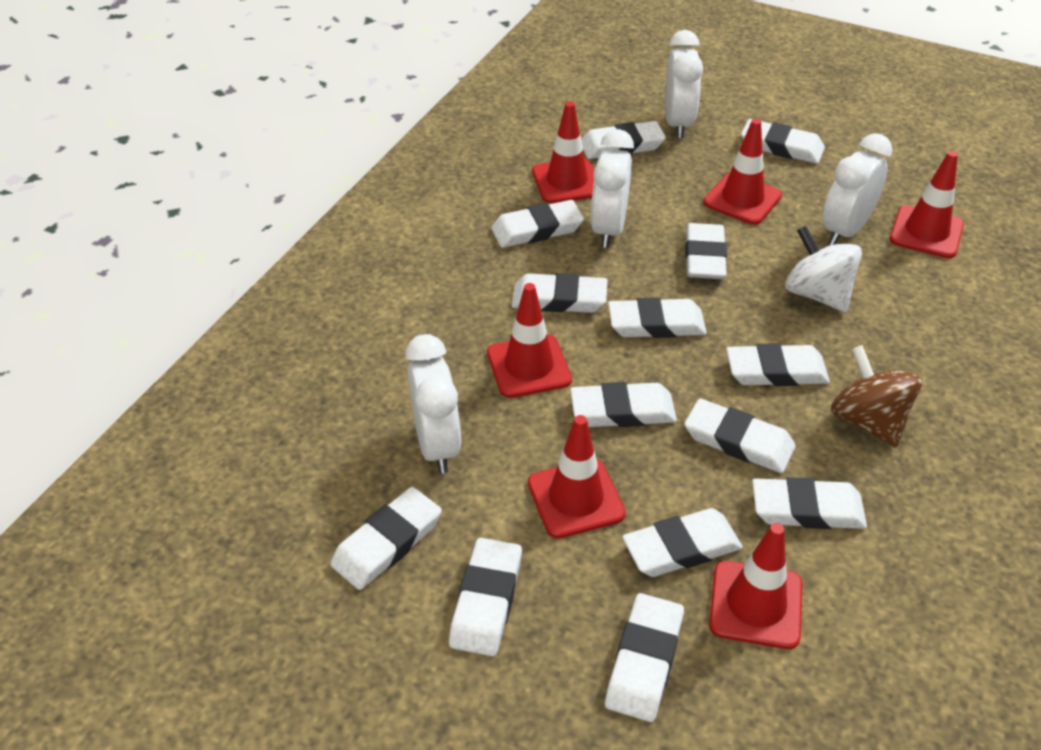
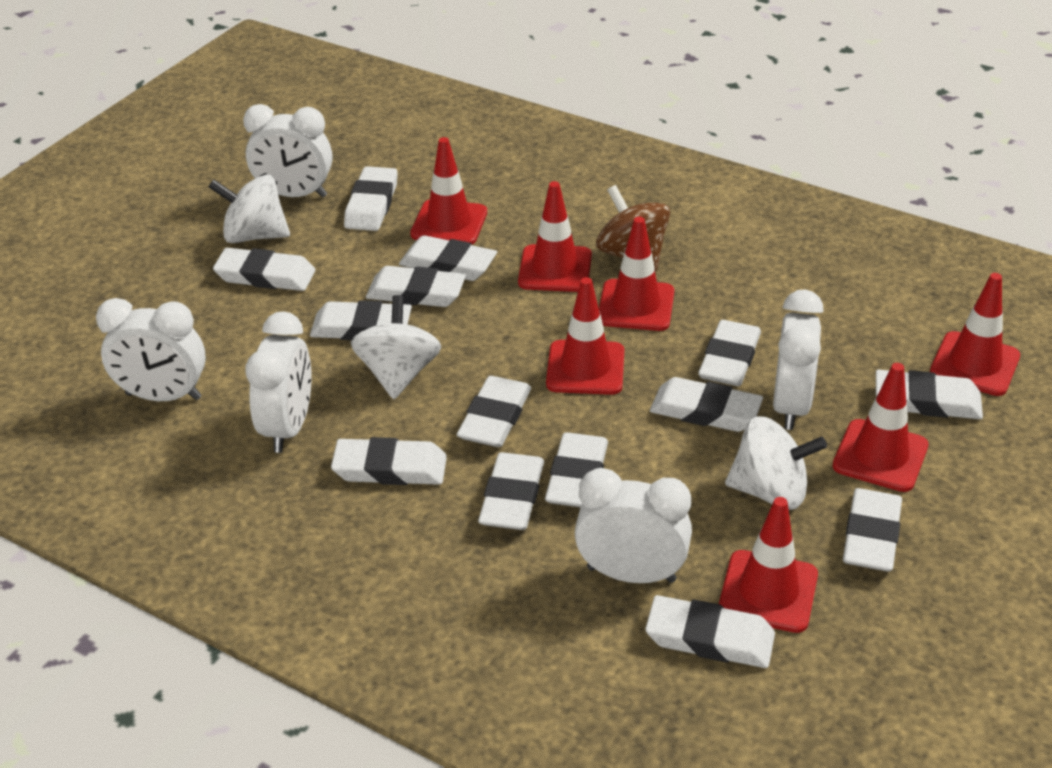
red traffic cone: 6 -> 7
white clock: 4 -> 5
white spinning top: 1 -> 3

